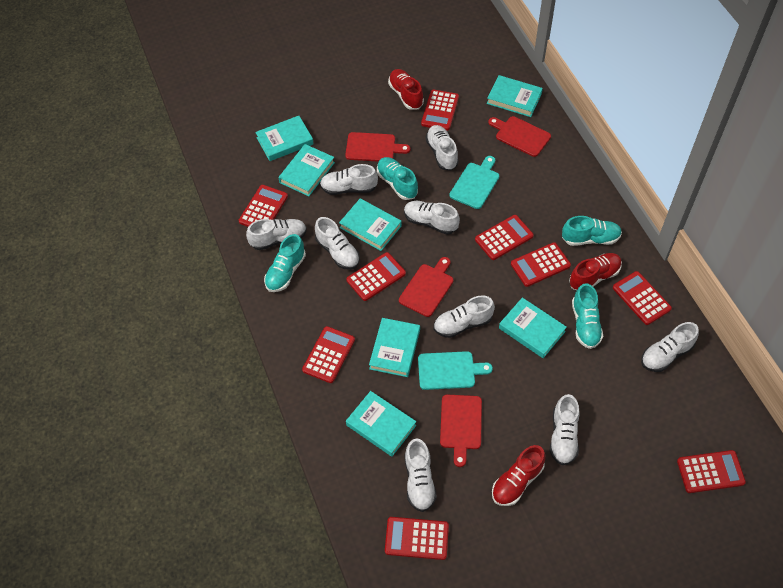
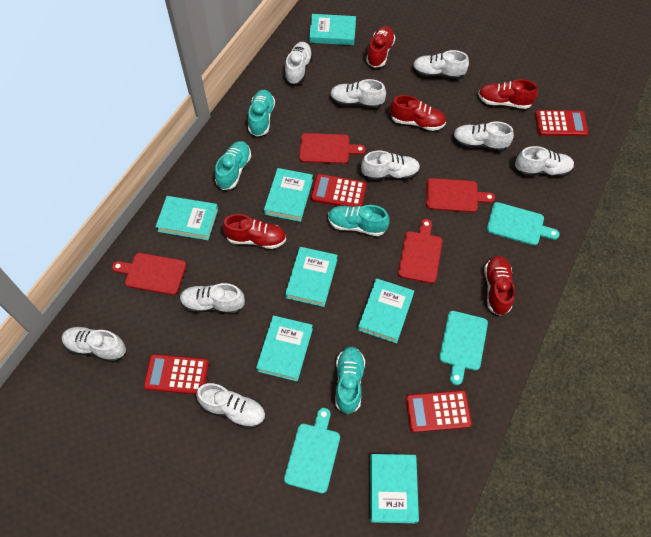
red calculator: 9 -> 4
red shoe: 3 -> 5
turquoise cutting board: 2 -> 3

